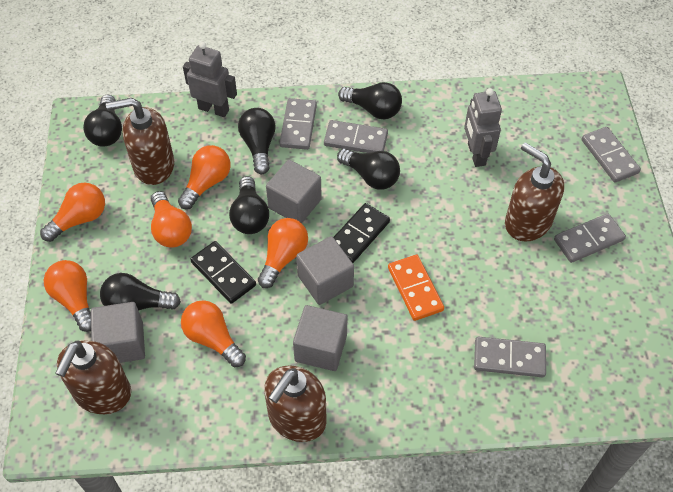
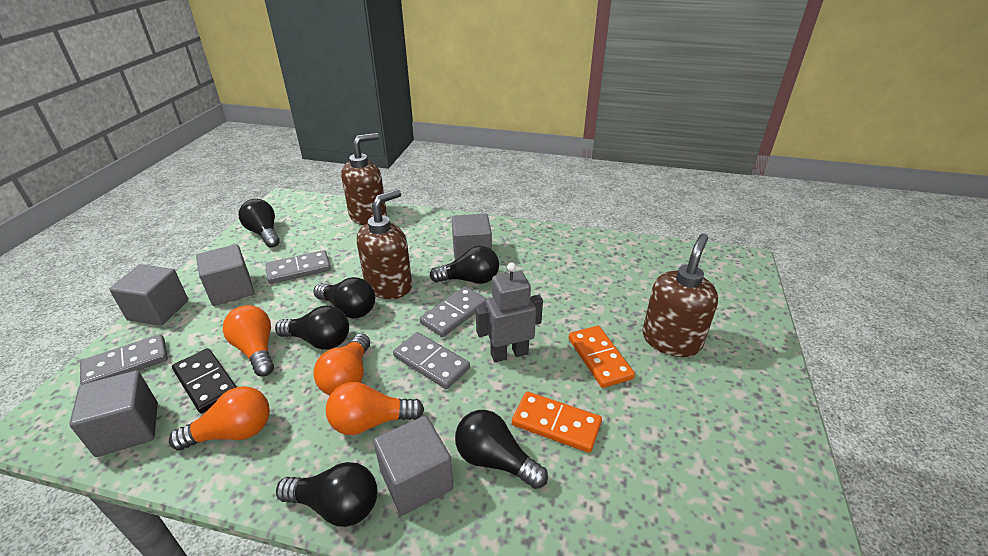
black domino: 2 -> 1
brown soap dispenser: 4 -> 3
grey cube: 4 -> 5
grey domino: 5 -> 4
grey robot: 2 -> 1
orange domino: 1 -> 2
orange light bulb: 6 -> 4

